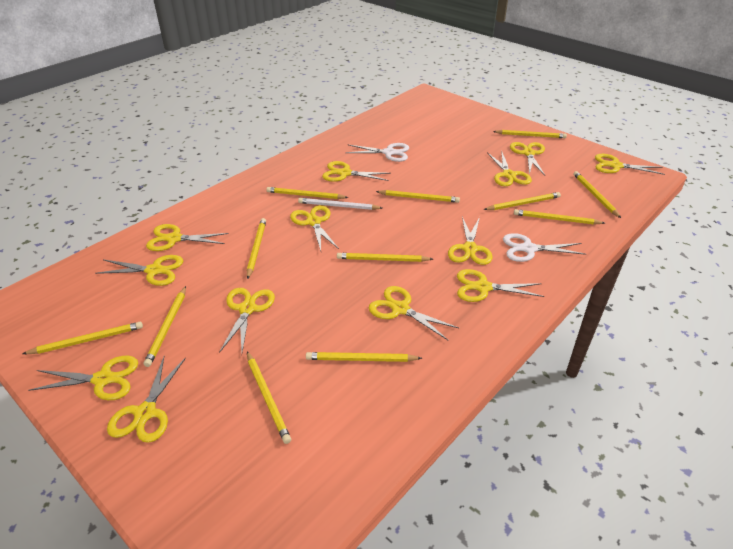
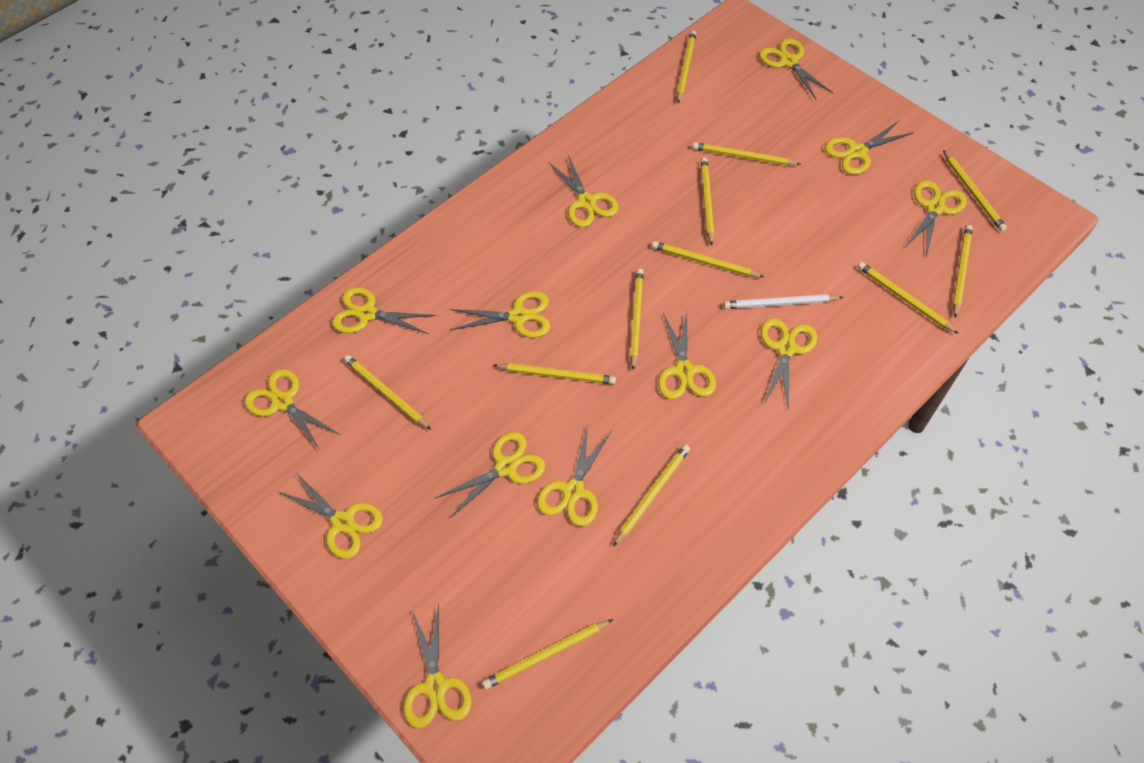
white scissors: 2 -> 0

